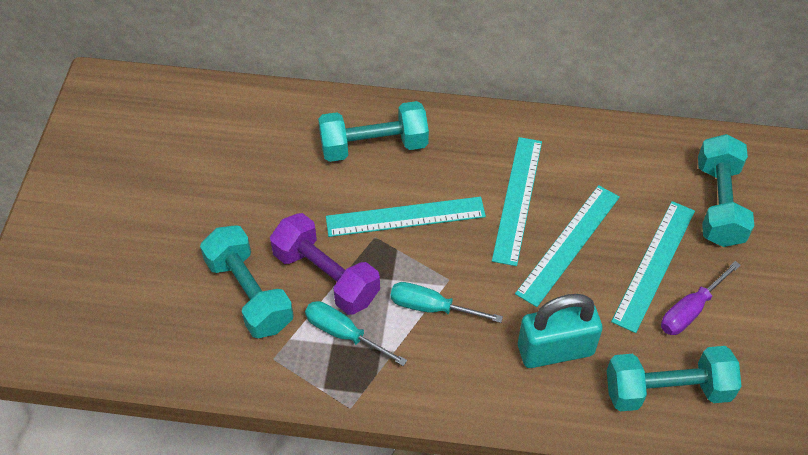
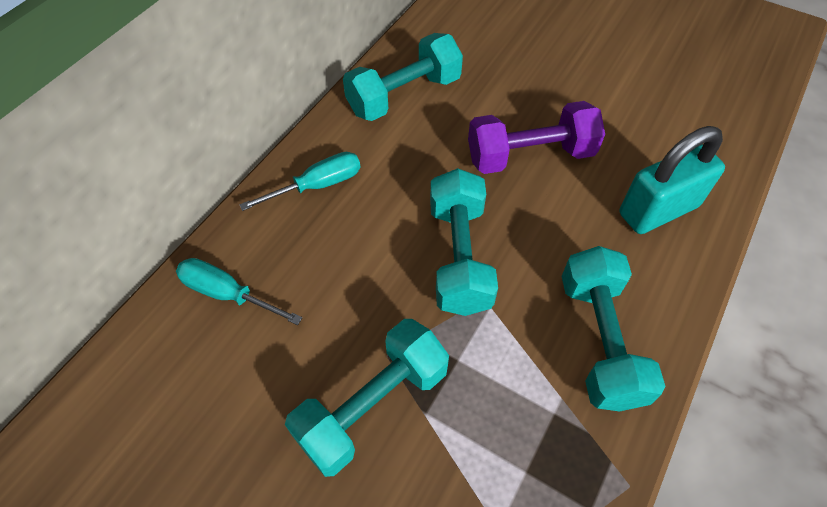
purple screwdriver: 1 -> 0
turquoise ruler: 4 -> 0

